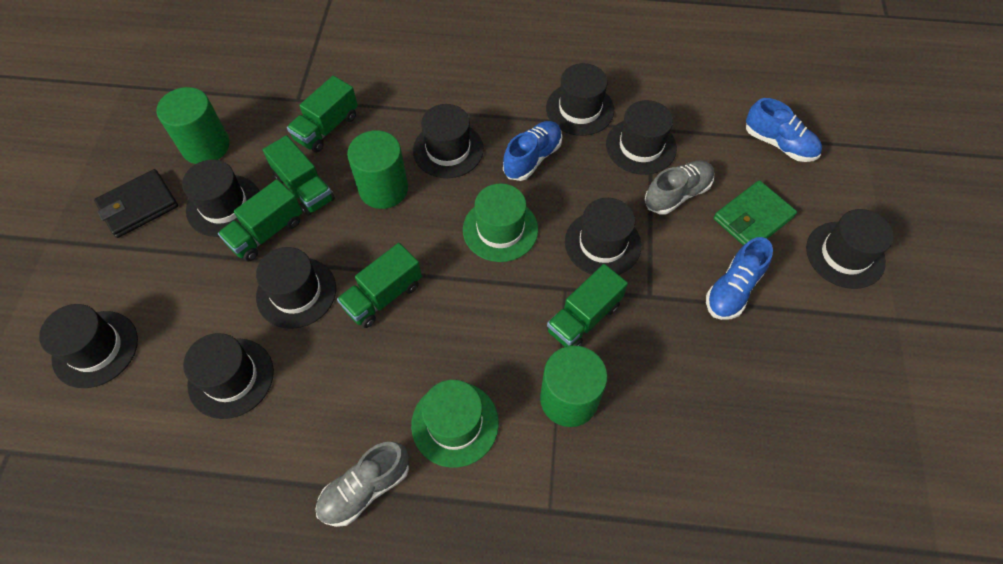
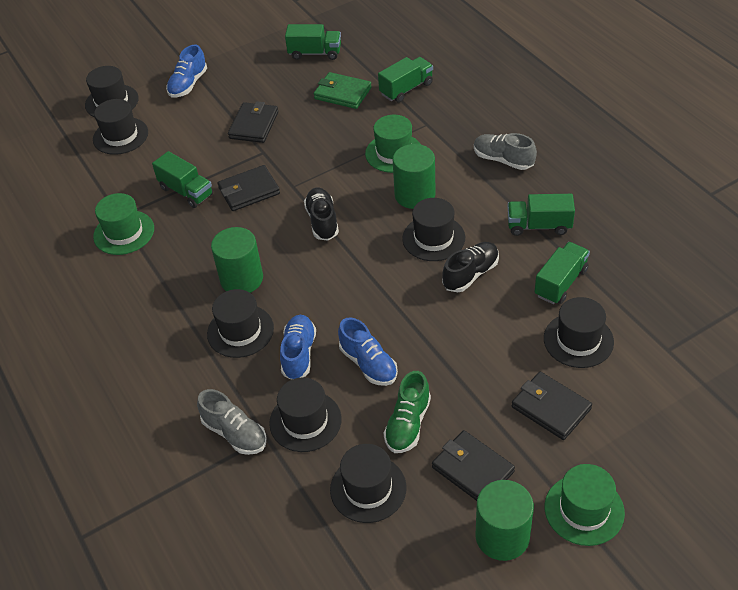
black hat: 9 -> 7
black shoe: 0 -> 2
black wallet: 1 -> 4
green hat: 2 -> 3
green shoe: 0 -> 1

